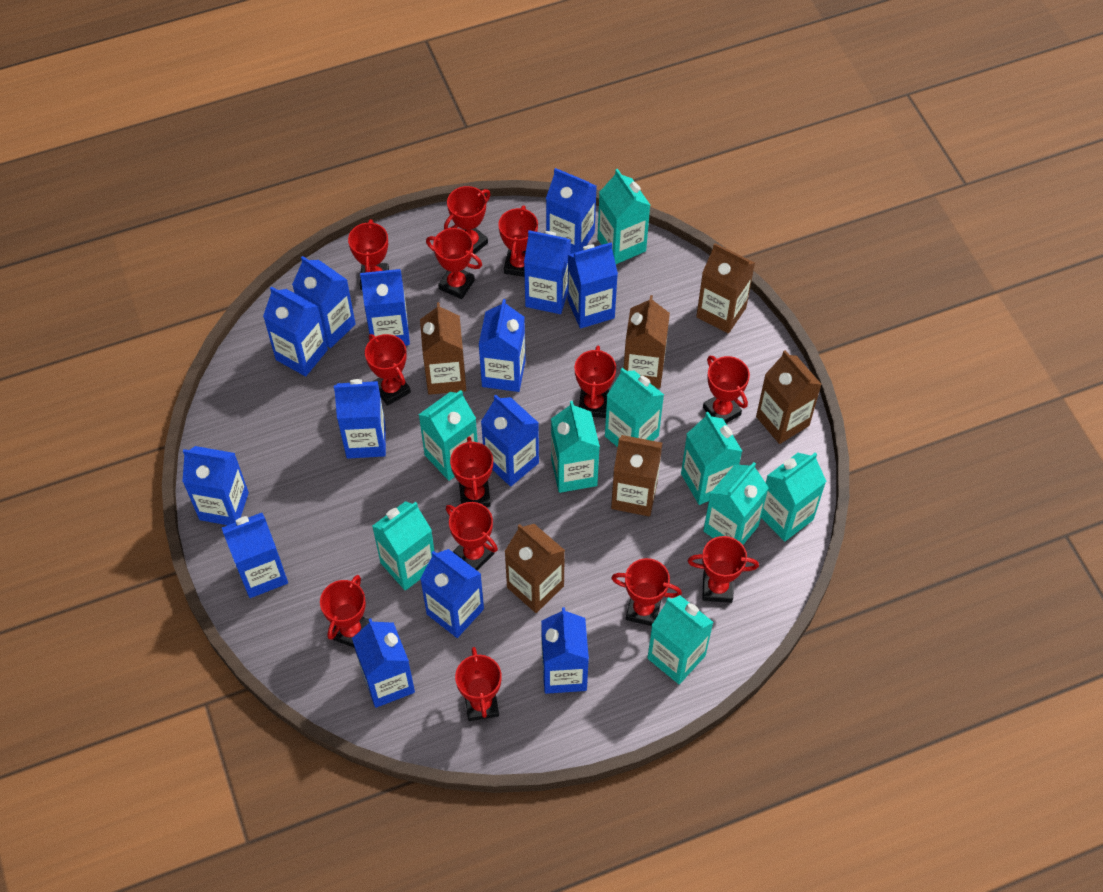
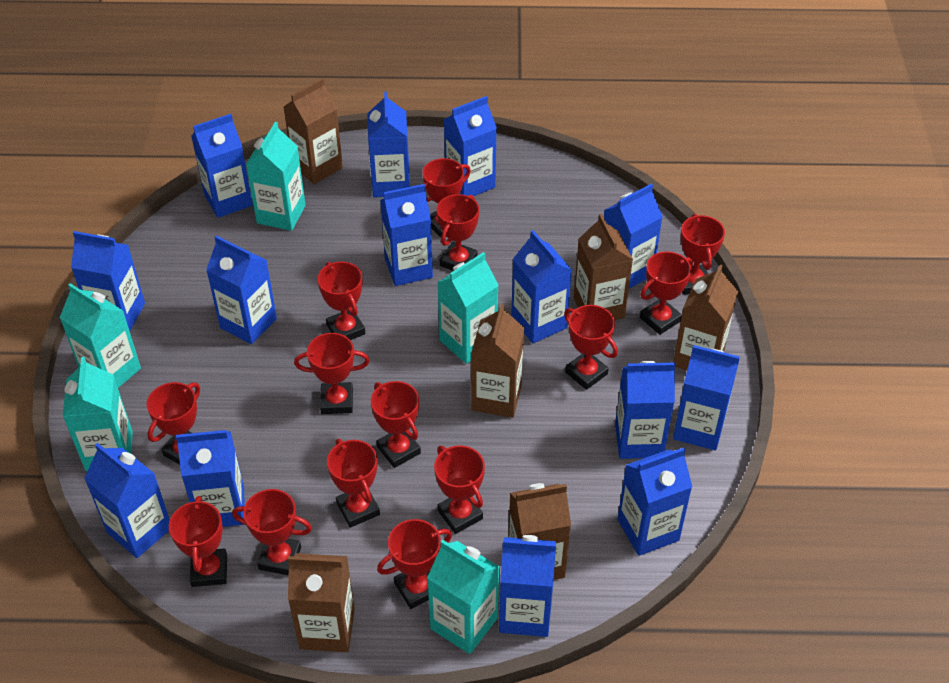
red trophy: 13 -> 14
turquoise carton: 9 -> 5

